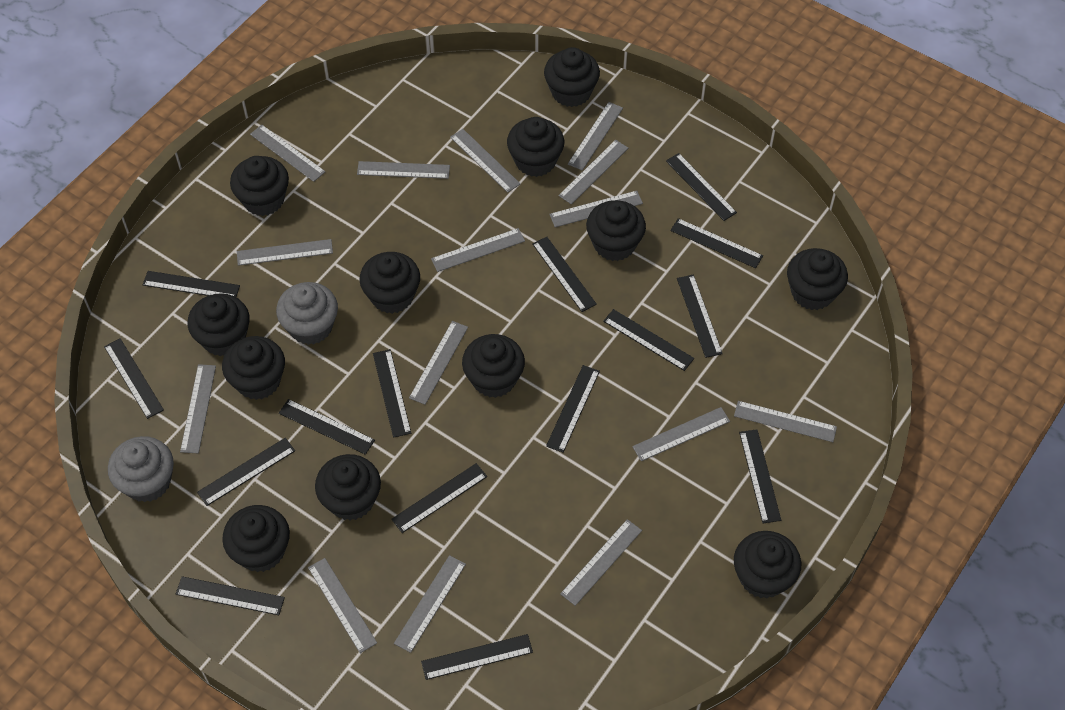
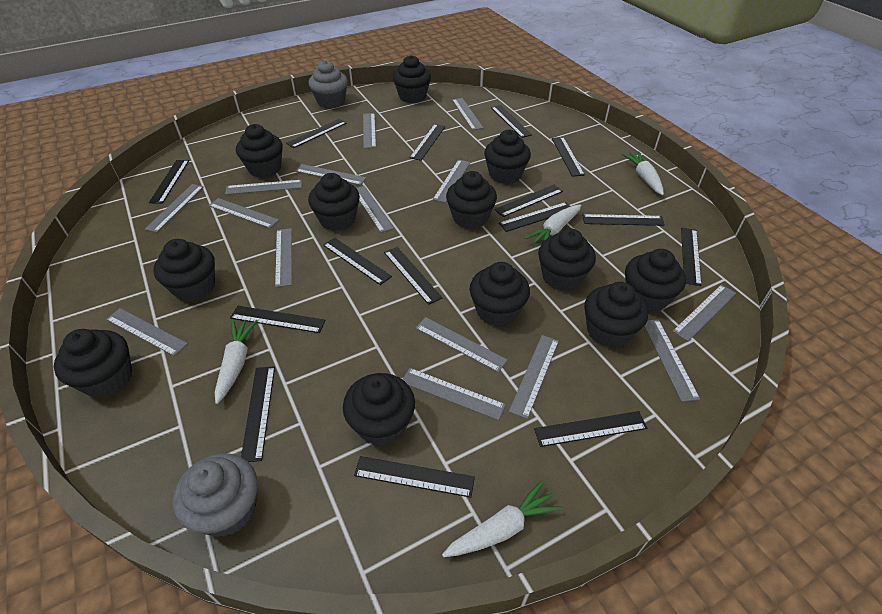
white carrot: 0 -> 4

